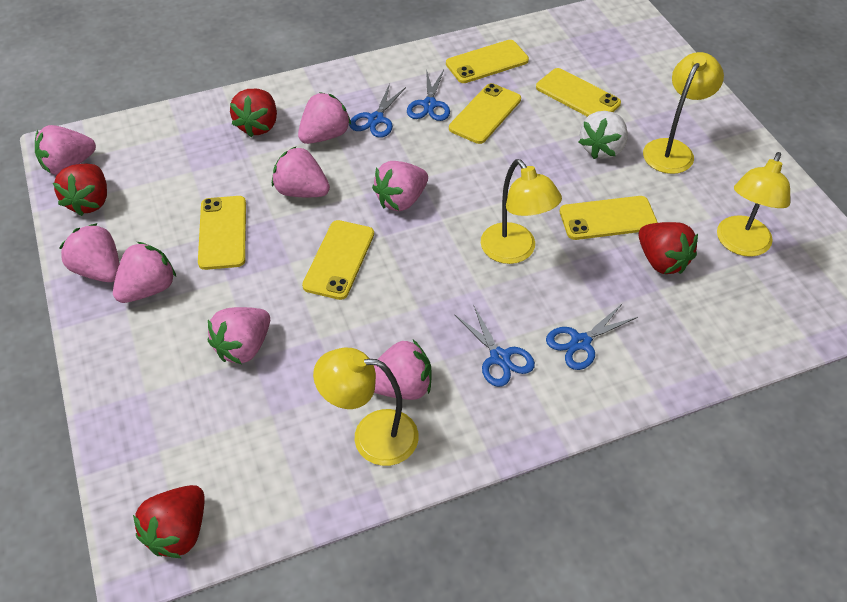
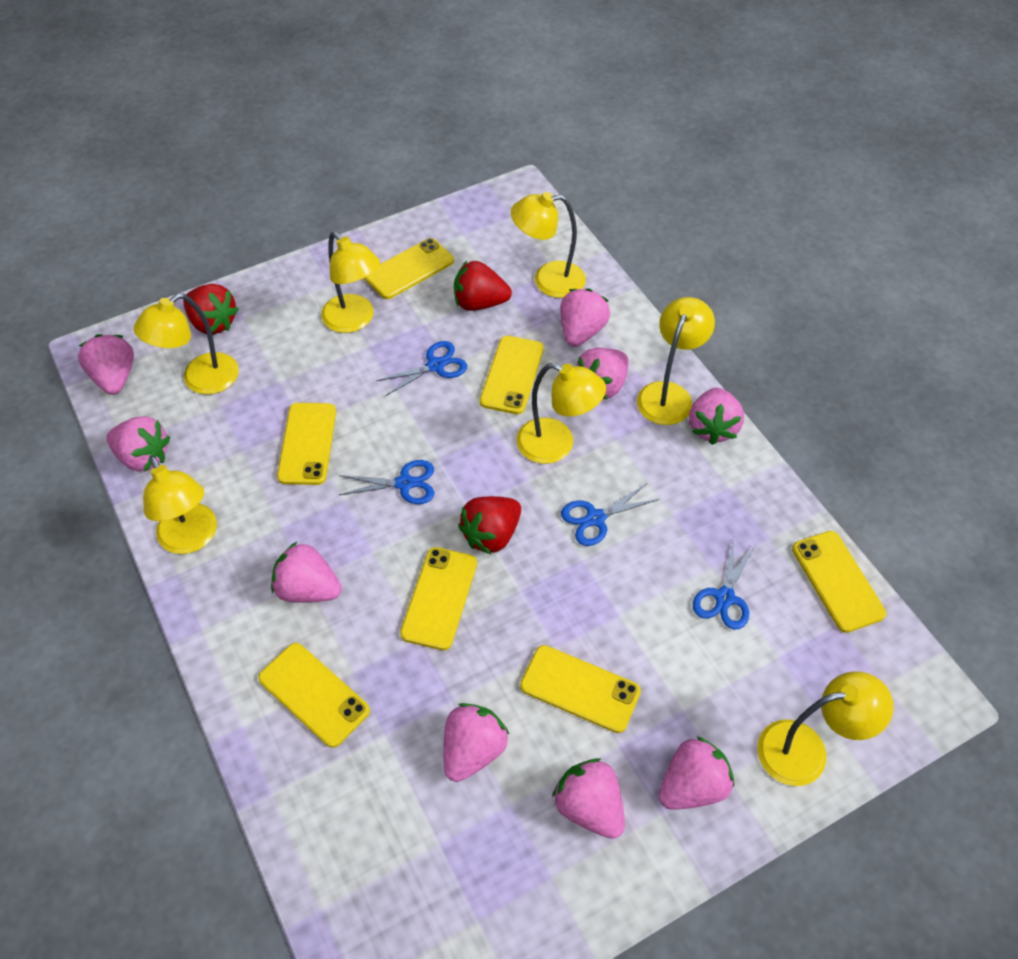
pink strawberry: 8 -> 9
red strawberry: 4 -> 3
white strawberry: 1 -> 0
yellow lamp: 4 -> 7
yellow phone: 6 -> 7

